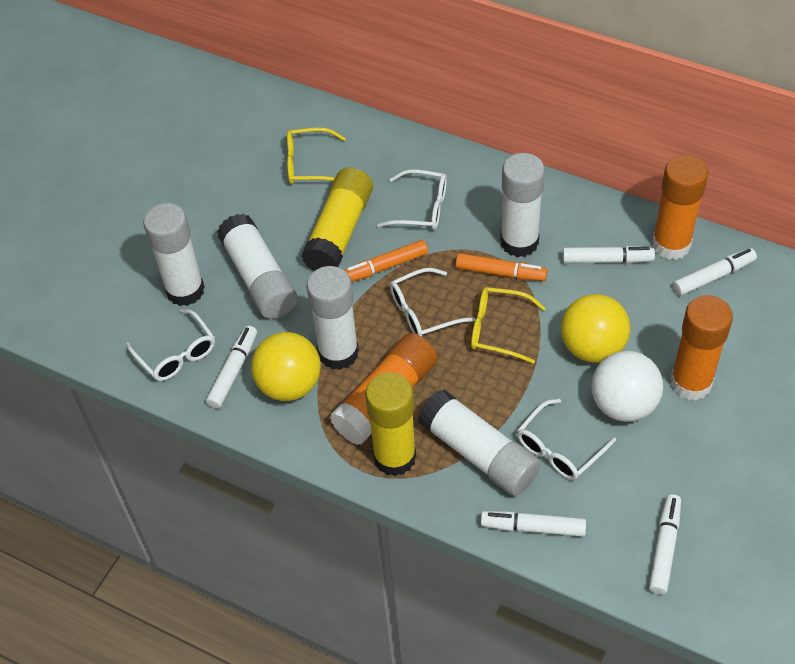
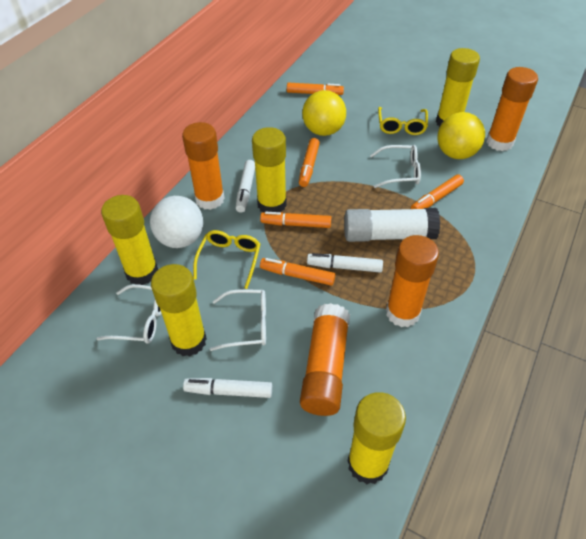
orange glue stick: 3 -> 4
orange marker: 2 -> 5
white glasses: 4 -> 3
white glue stick: 5 -> 1
white marker: 5 -> 3
yellow glue stick: 2 -> 5

